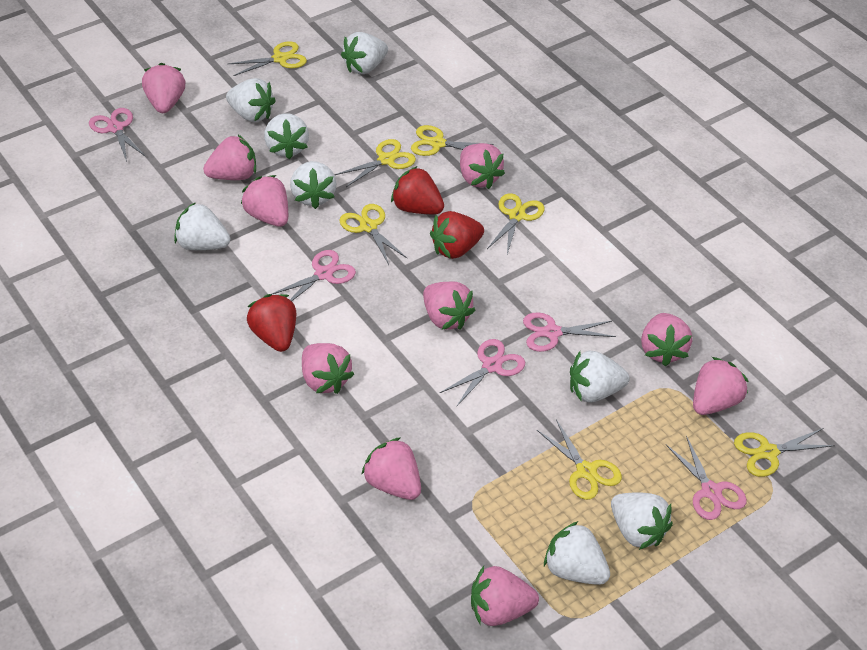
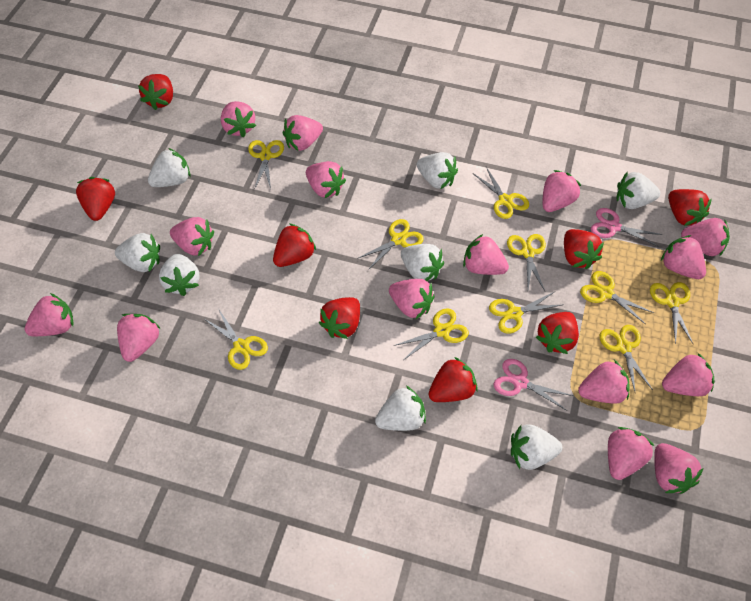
pink scissors: 5 -> 2
pink strawberry: 10 -> 15
red strawberry: 3 -> 8
yellow scissors: 7 -> 10

